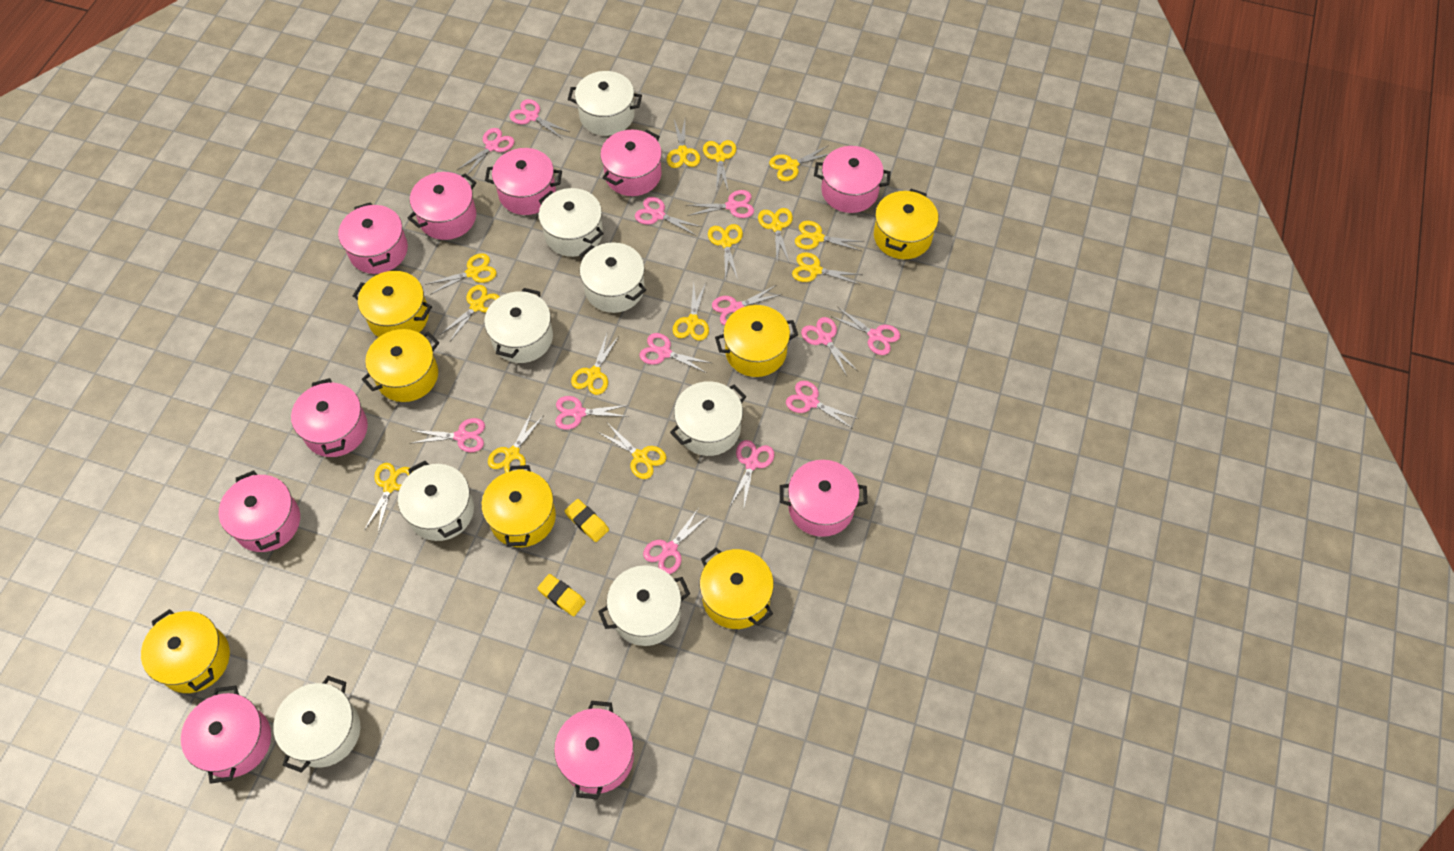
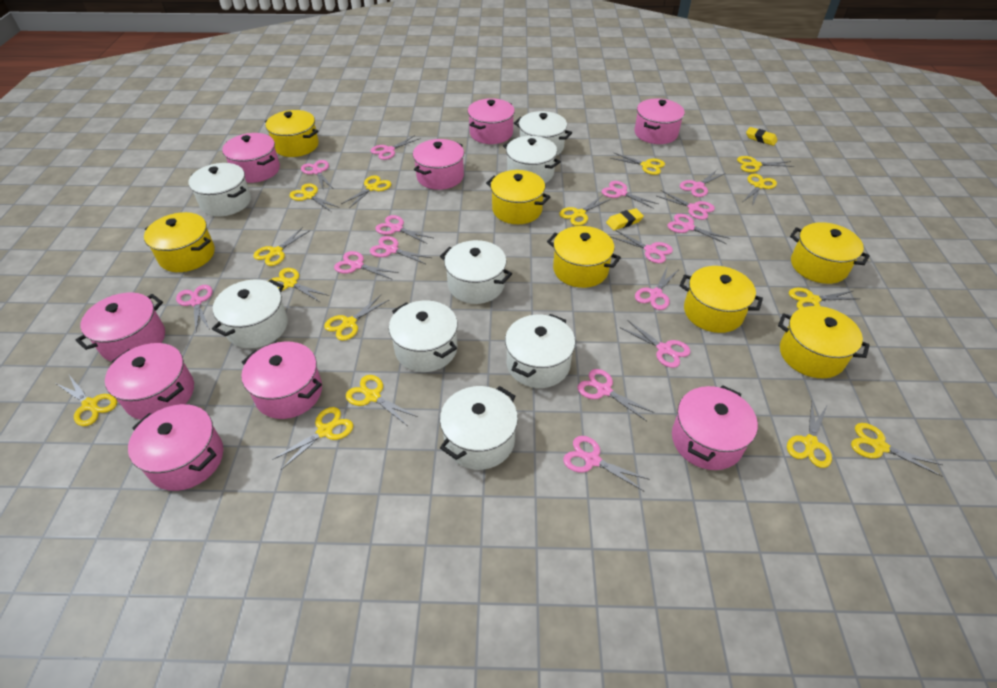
pink pot: 10 -> 9
pink scissors: 13 -> 15
yellow scissors: 14 -> 15

